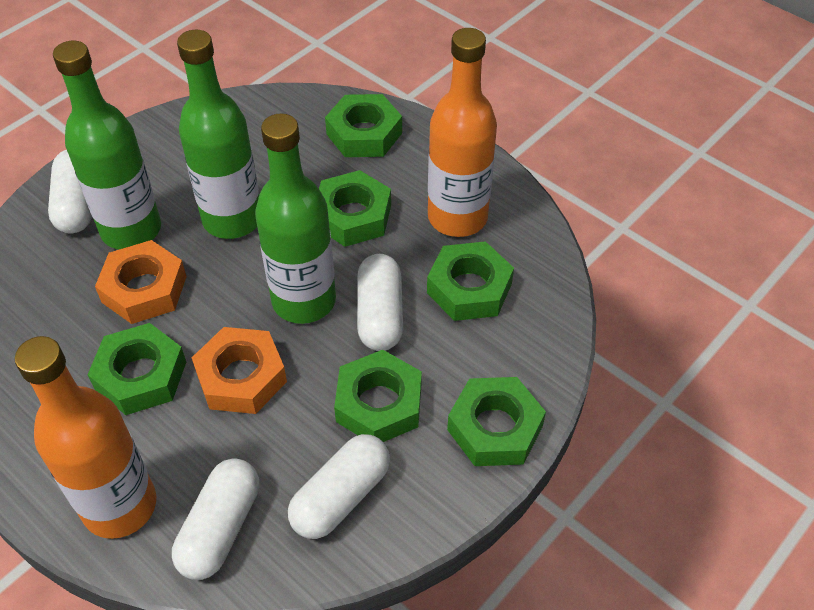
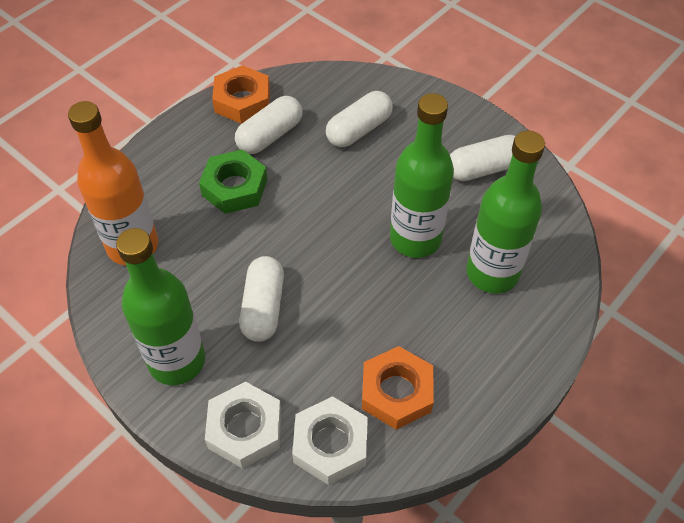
green nut: 6 -> 1
orange bottle: 2 -> 1
white nut: 0 -> 2

